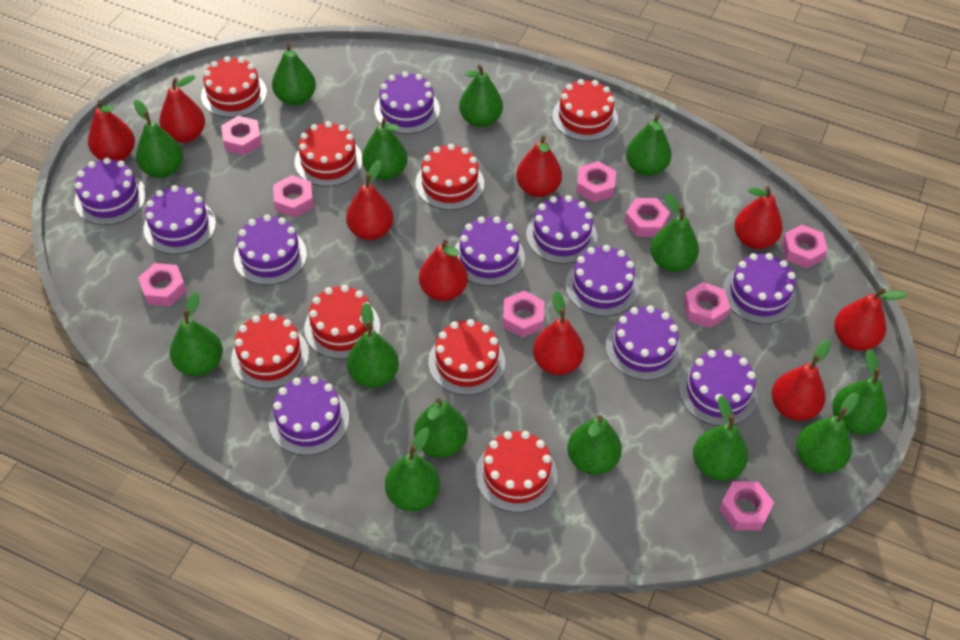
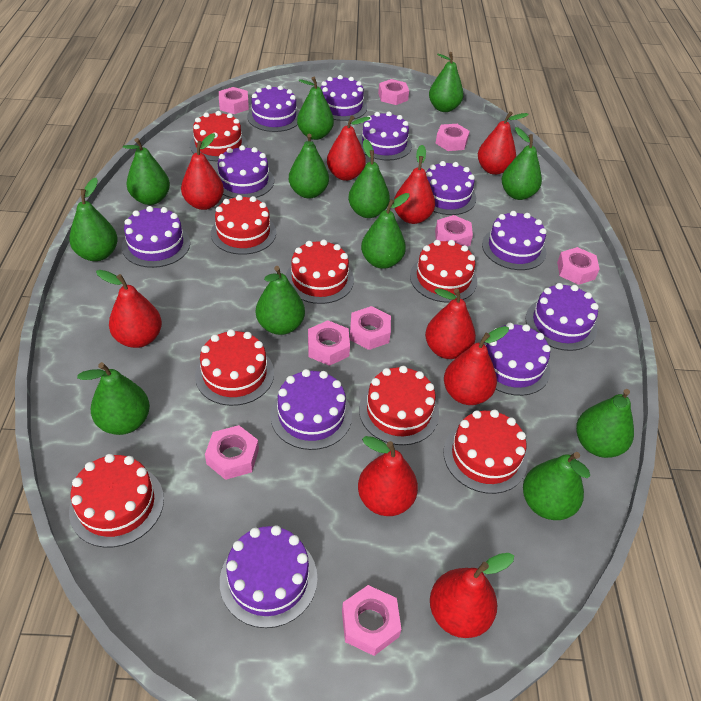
green pear: 14 -> 12

